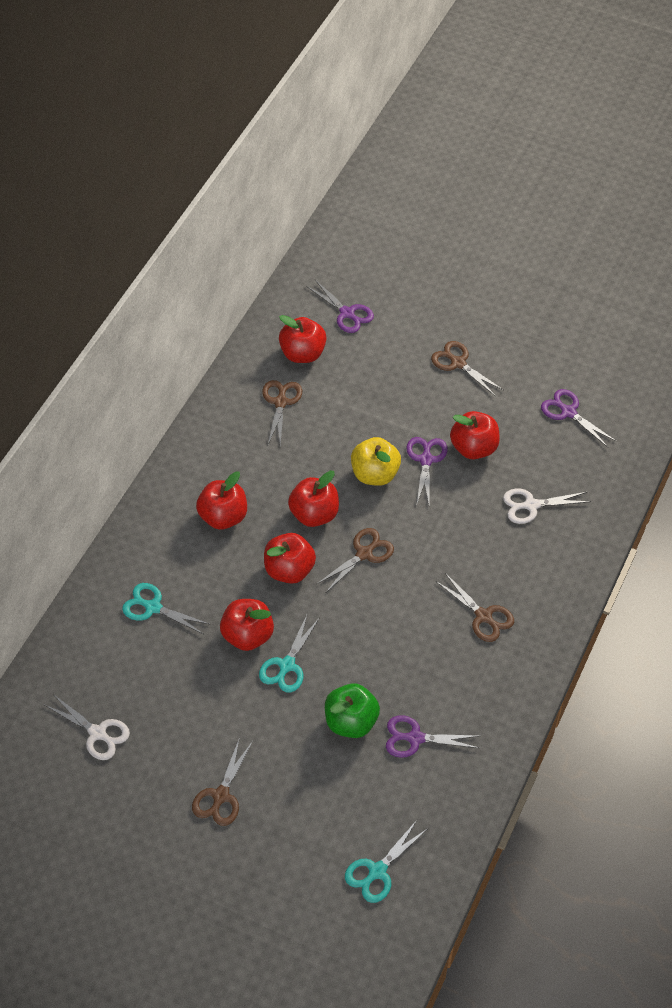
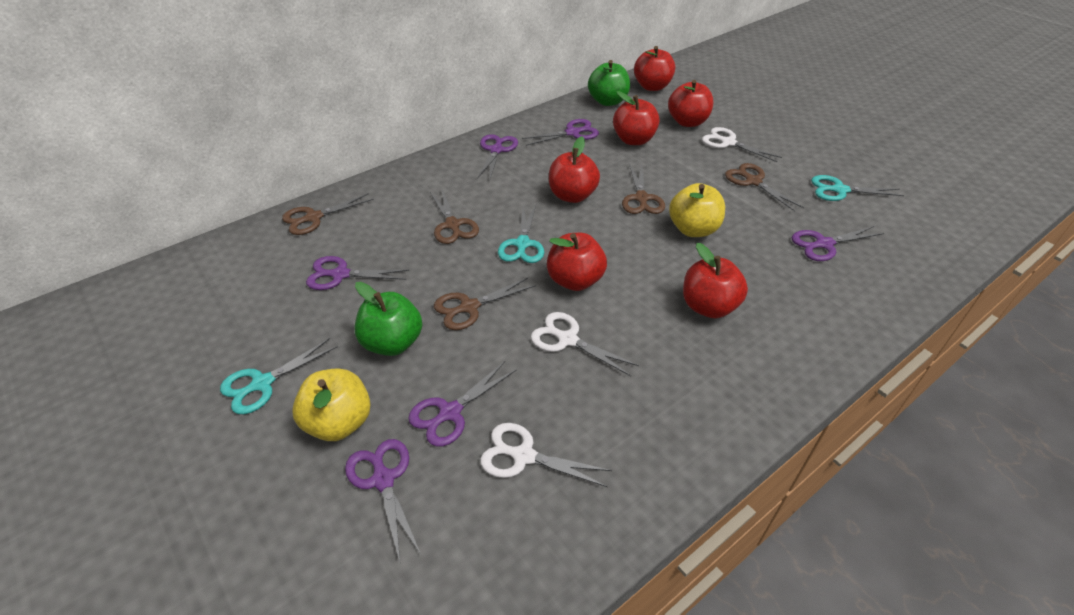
green apple: 1 -> 2
purple scissors: 4 -> 6
white scissors: 2 -> 3
yellow apple: 1 -> 2

